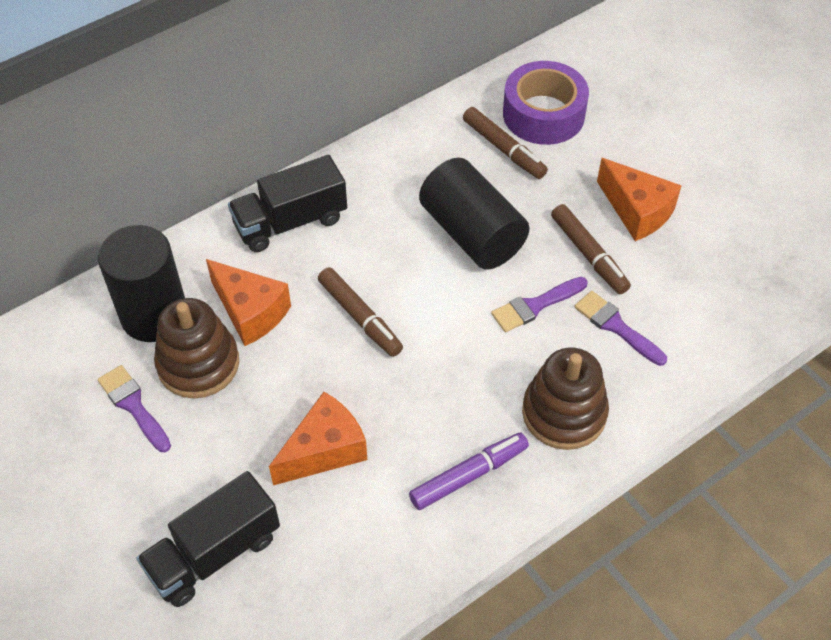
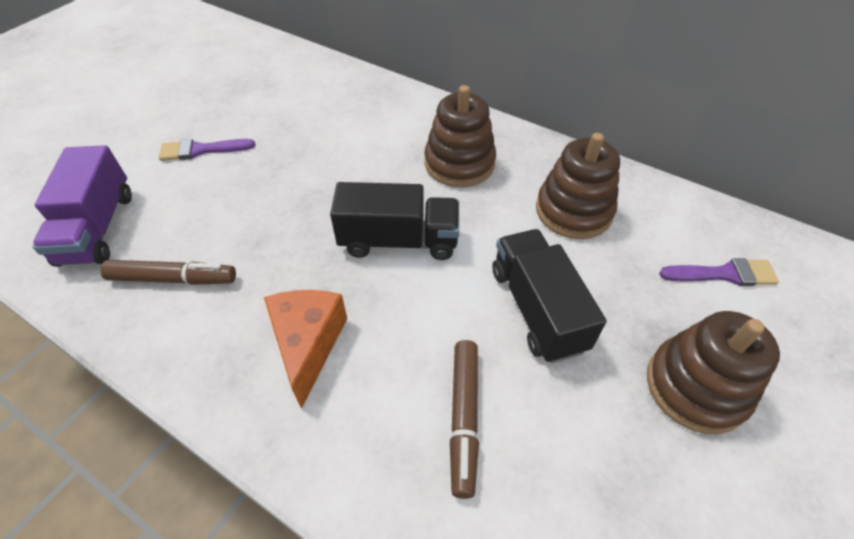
black cylinder: 2 -> 0
brown marker: 3 -> 2
brown stacking toy: 2 -> 3
orange cheese: 3 -> 1
purple brush: 3 -> 2
purple marker: 1 -> 0
purple tape: 1 -> 0
purple truck: 0 -> 1

